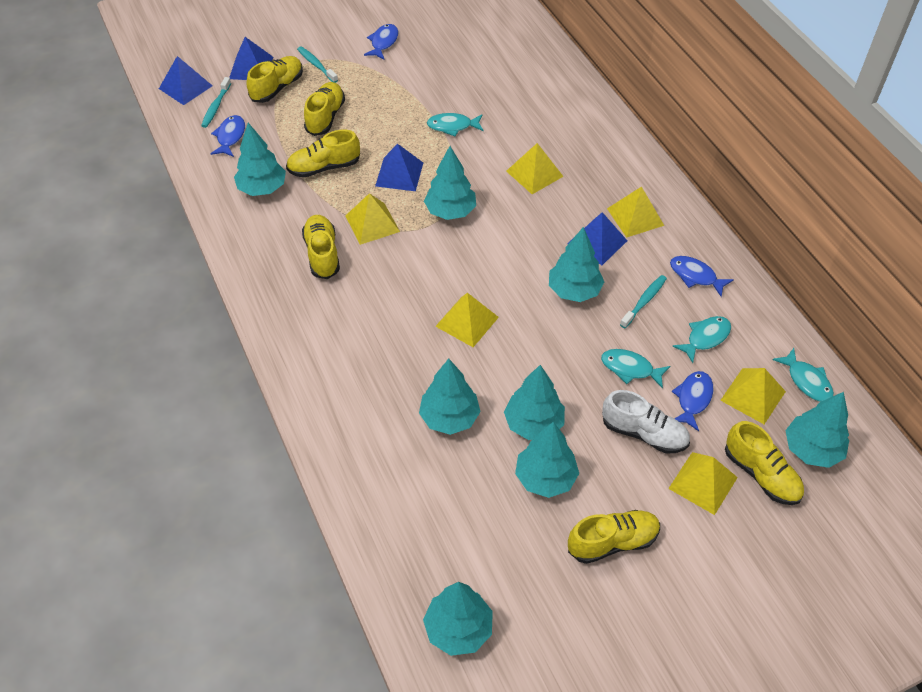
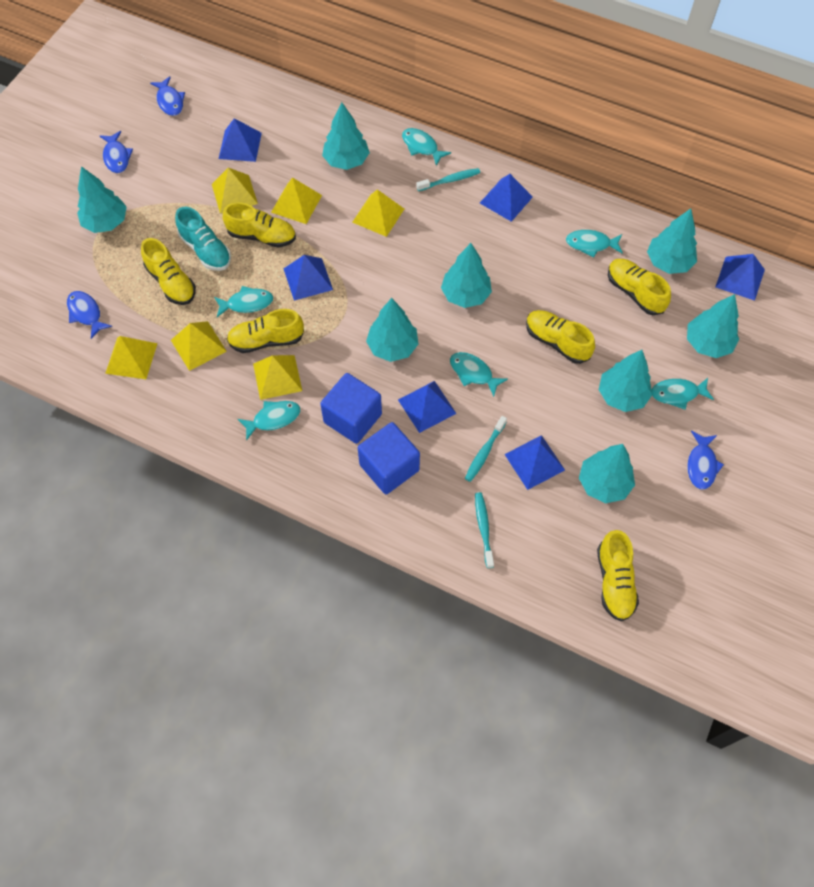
blue cube: 0 -> 2
blue pyramid: 4 -> 6
turquoise fish: 4 -> 6
turquoise shoe: 0 -> 1
white shoe: 1 -> 0

